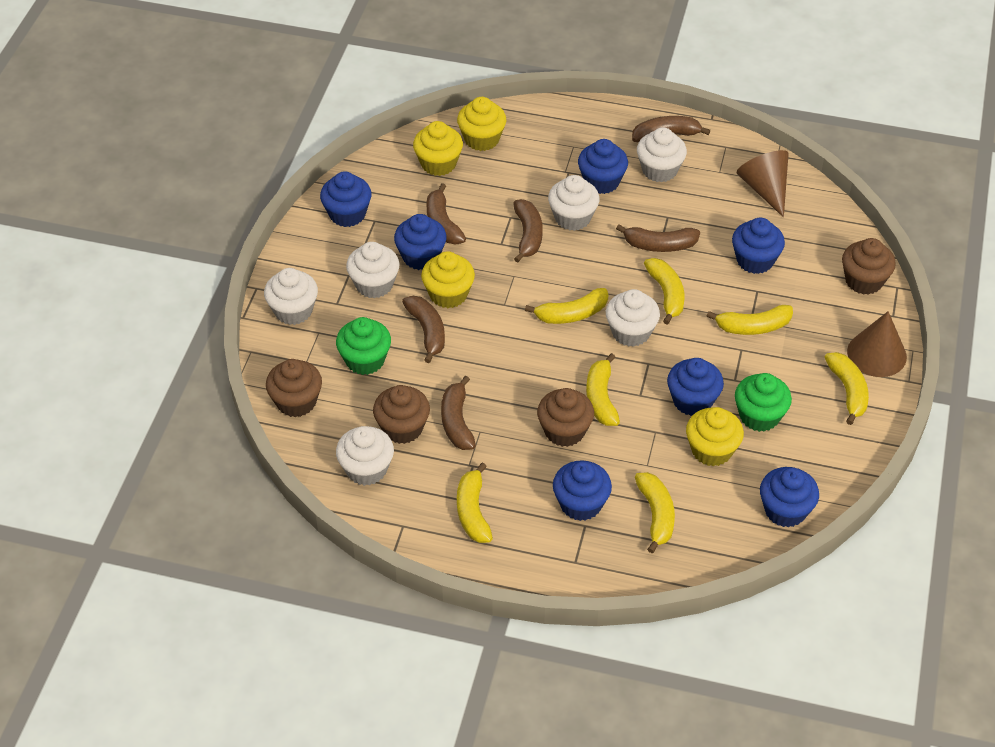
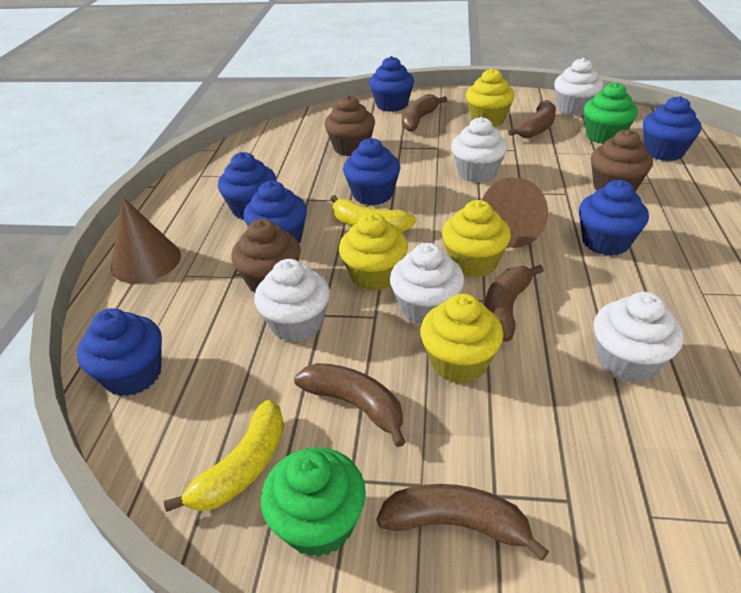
brown banana: 6 -> 5
brown cupcake: 4 -> 3
white cupcake: 6 -> 5
yellow banana: 7 -> 2

